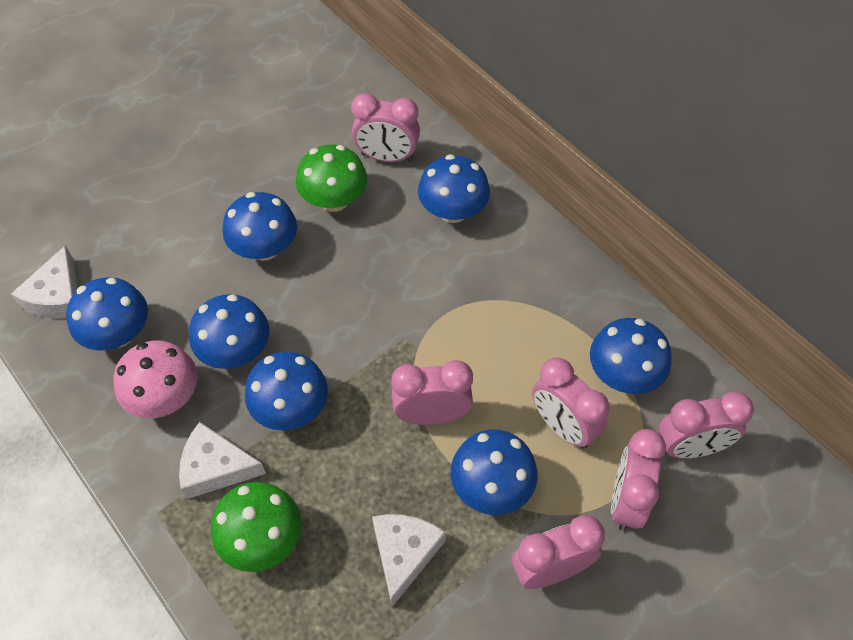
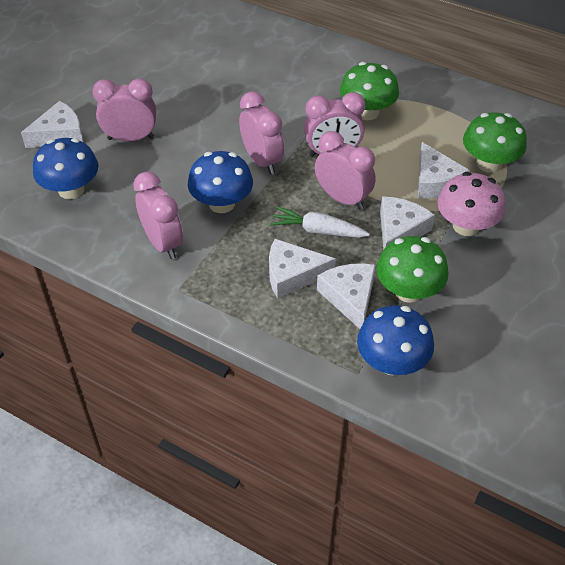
blue mushroom: 7 -> 3
green mushroom: 2 -> 3
pink clock: 6 -> 5
white carrot: 0 -> 1
white cheese: 3 -> 5

